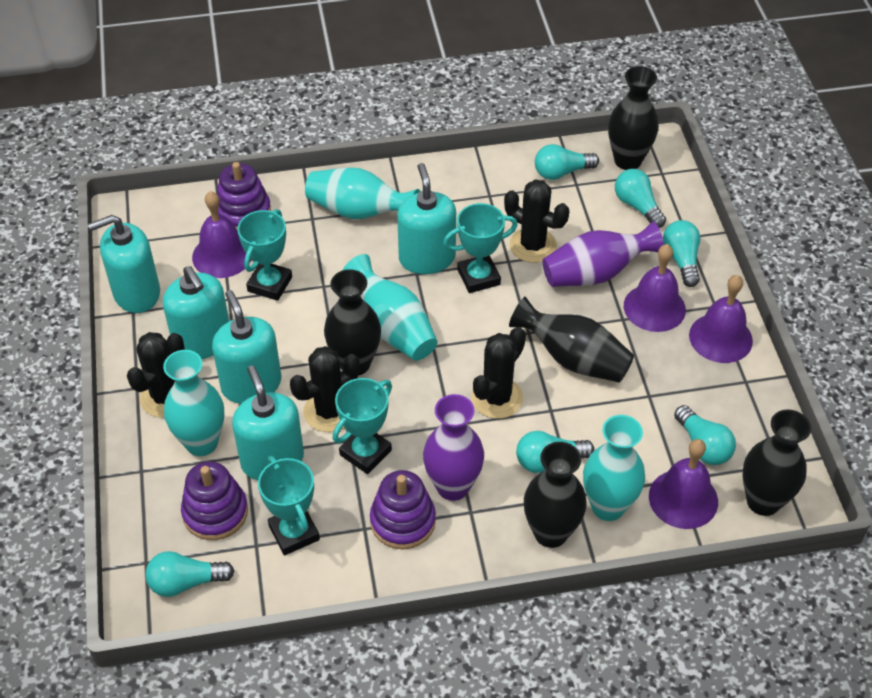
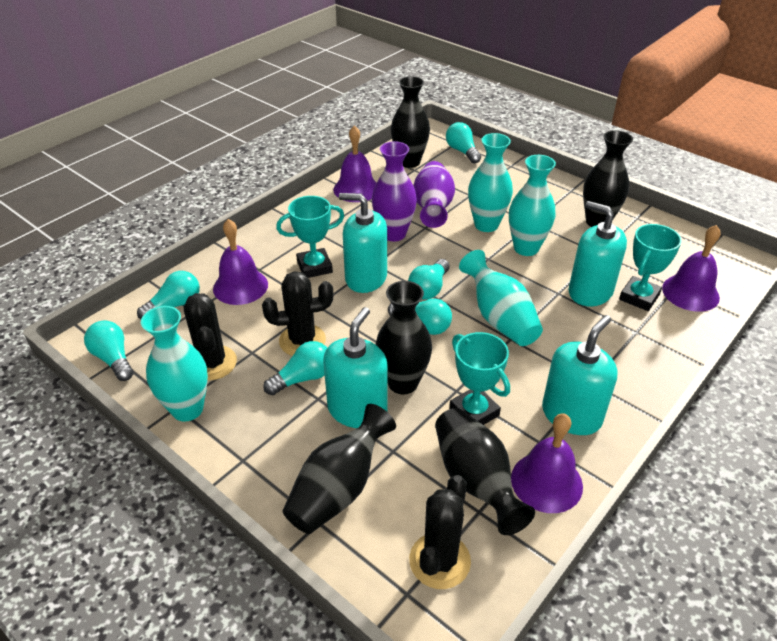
black cactus: 4 -> 3
purple stacking toy: 3 -> 0
turquoise soap dispenser: 5 -> 4
turquoise trophy: 4 -> 3

